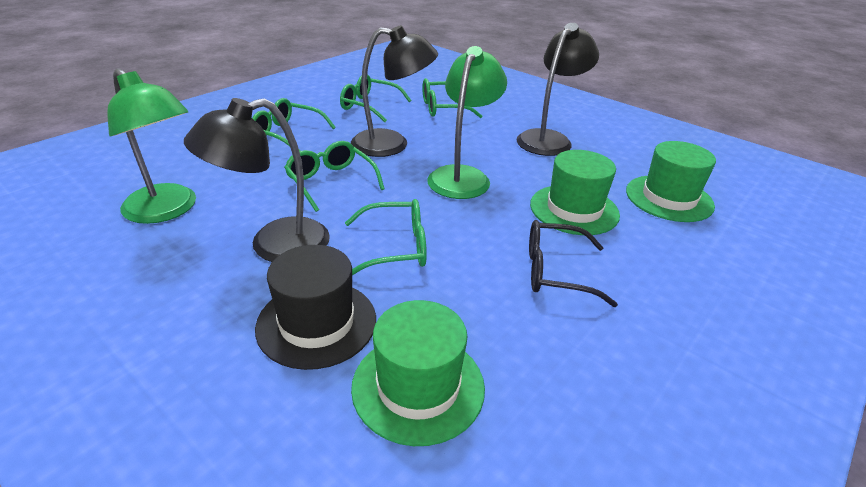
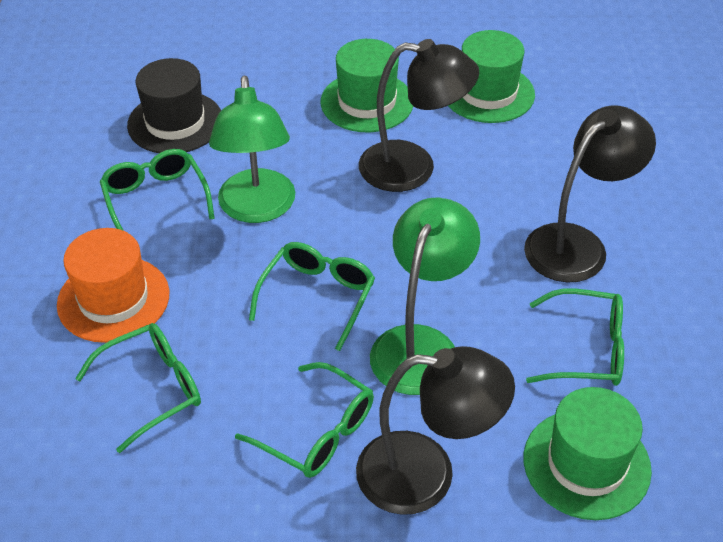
black glasses: 1 -> 0
orange hat: 0 -> 1

